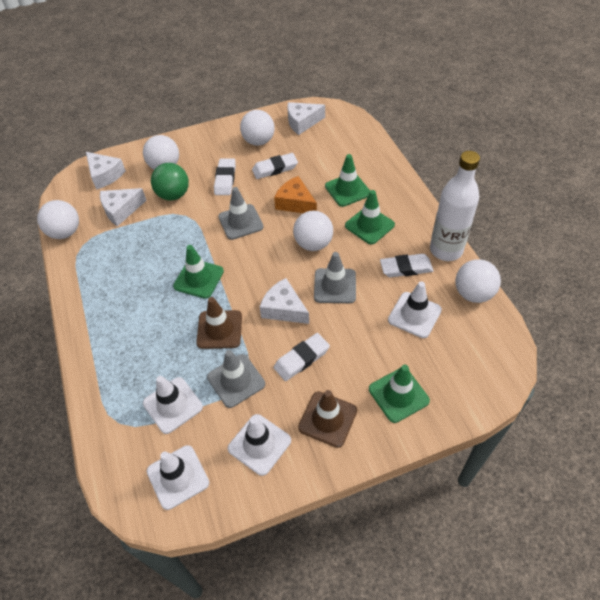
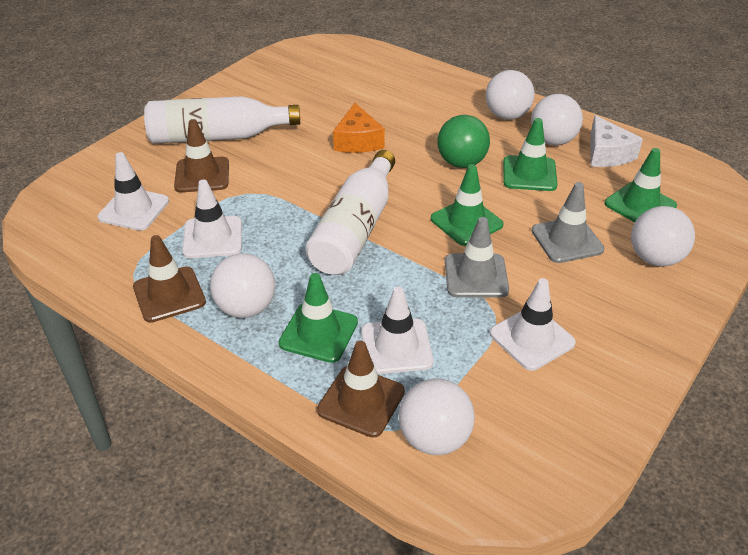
brown traffic cone: 2 -> 3
grey traffic cone: 3 -> 2
white bottle: 1 -> 2
white cheese: 4 -> 1
white eraser: 4 -> 0

